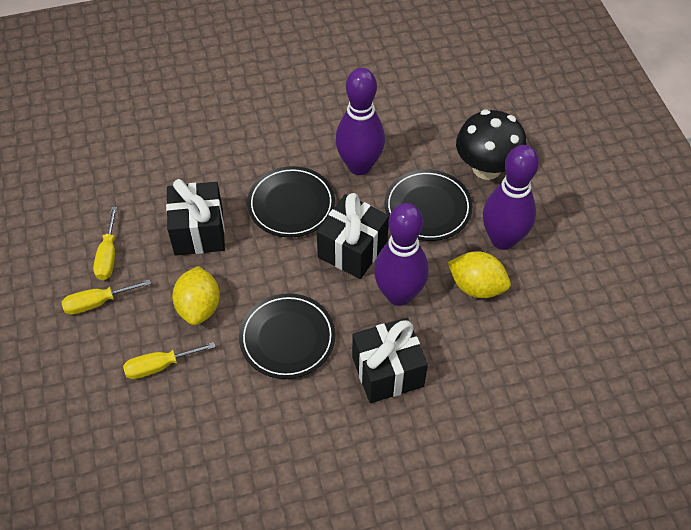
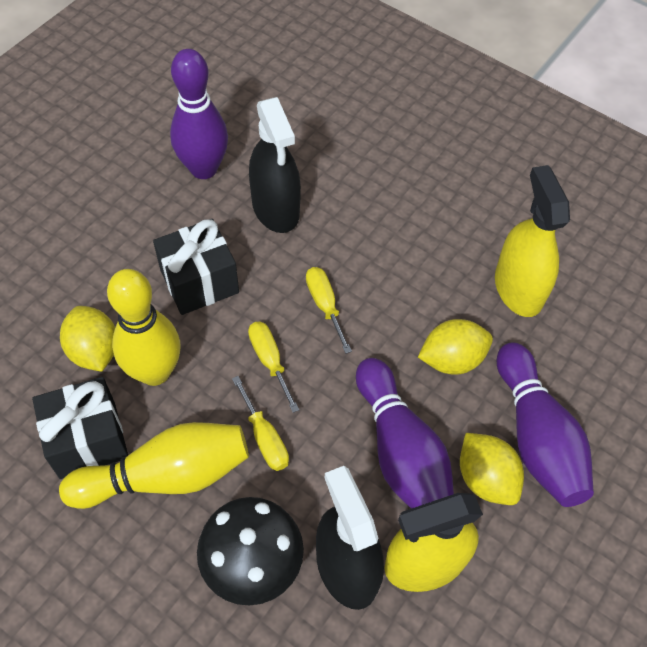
black gift: 3 -> 2
black plate: 3 -> 0
black spray bottle: 0 -> 2
yellow bowling pin: 0 -> 2
yellow lemon: 2 -> 3
yellow spray bottle: 0 -> 2

